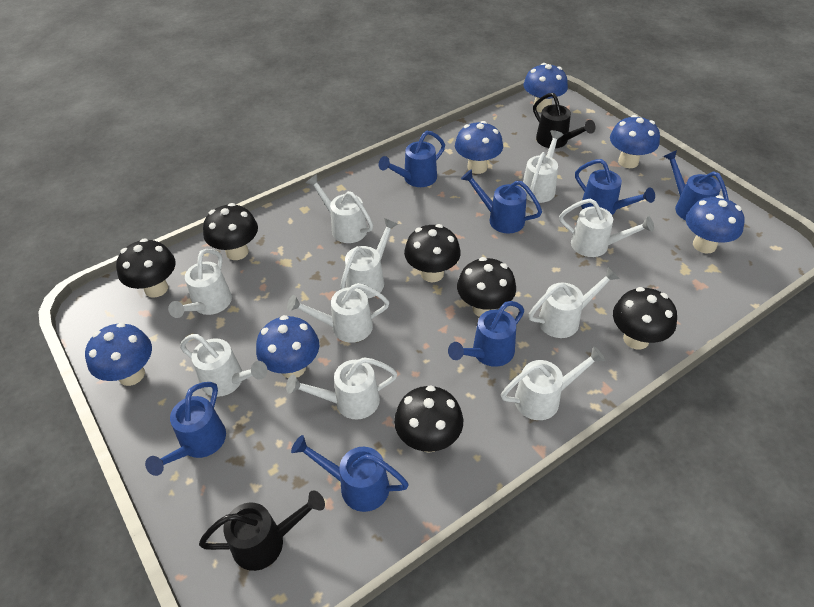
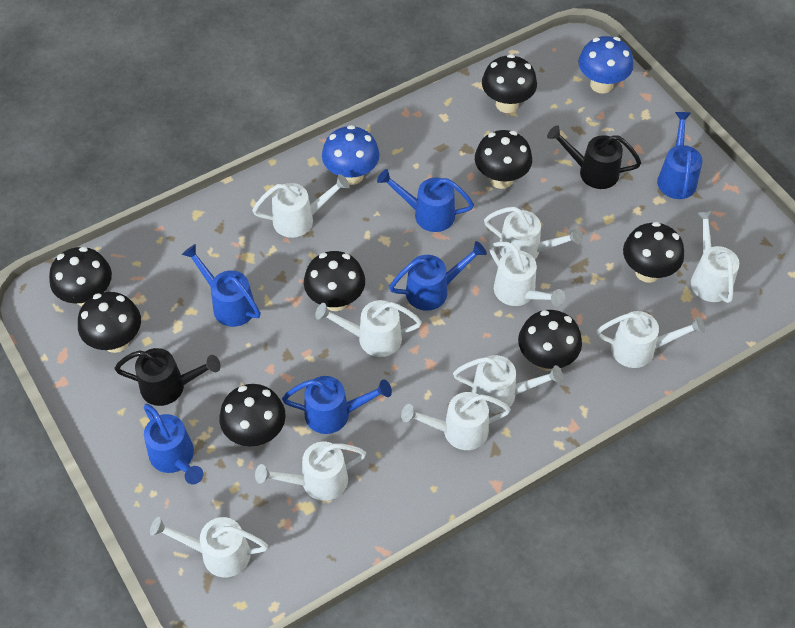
black mushroom: 6 -> 8
blue mushroom: 6 -> 2
blue watering can: 7 -> 6

